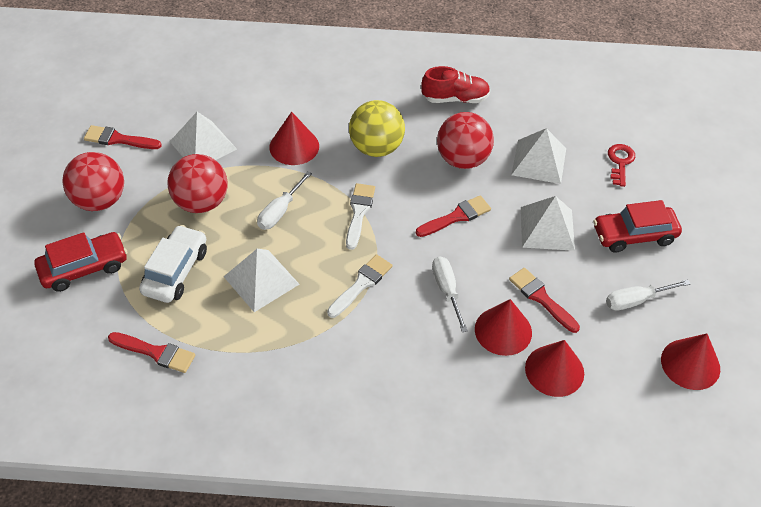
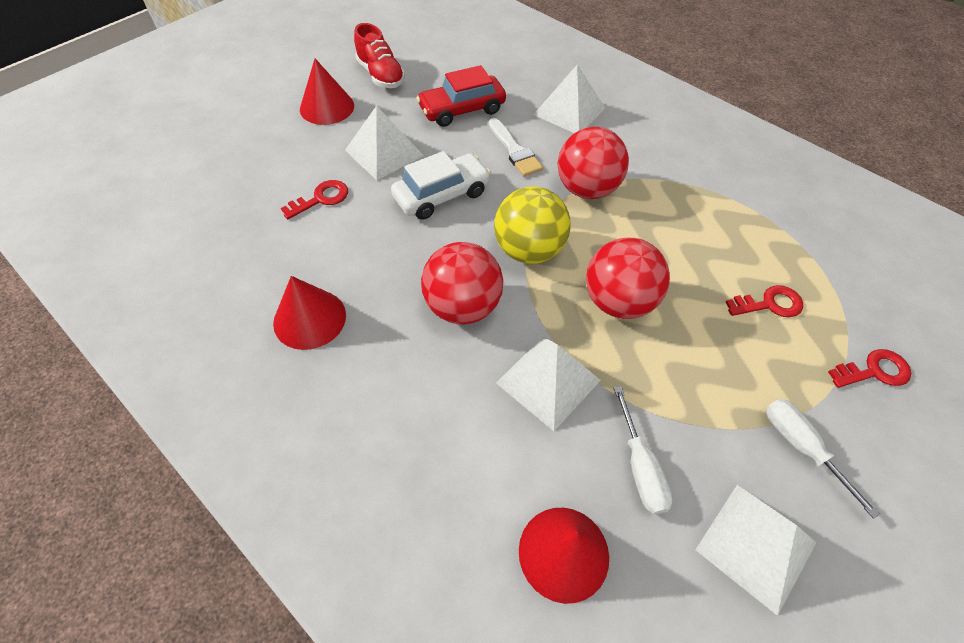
red brush: 4 -> 0
red car: 2 -> 1
red cone: 4 -> 3
red key: 1 -> 3
white brush: 2 -> 1
white screwdriver: 3 -> 2

